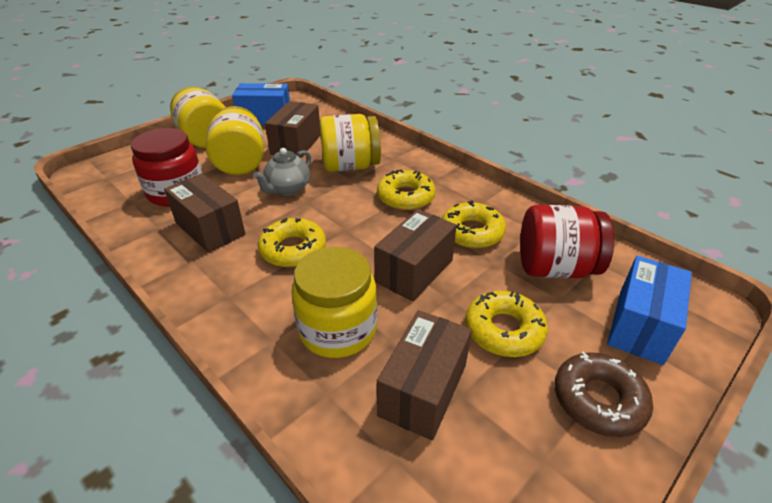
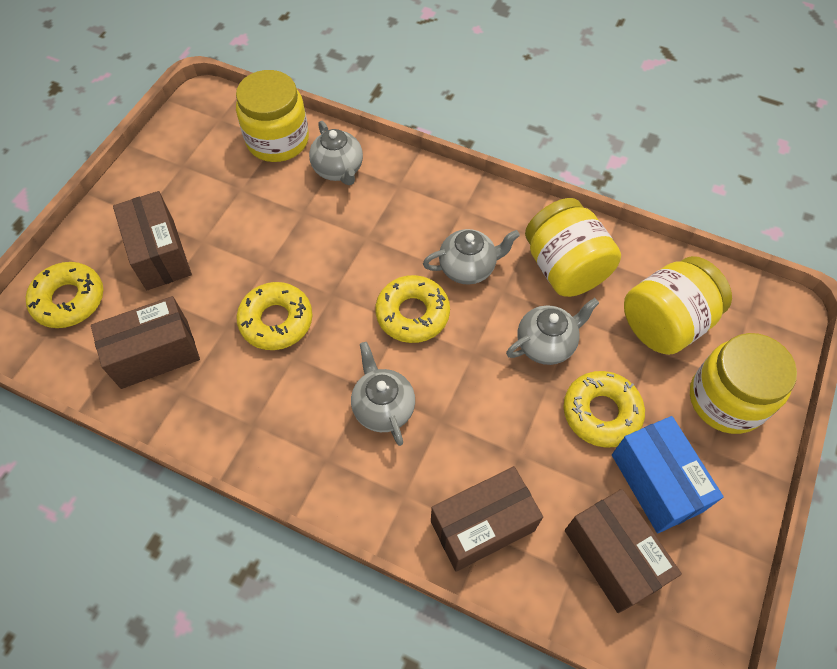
blue box: 2 -> 1
brown donut: 1 -> 0
grey teapot: 1 -> 4
red jar: 2 -> 0

